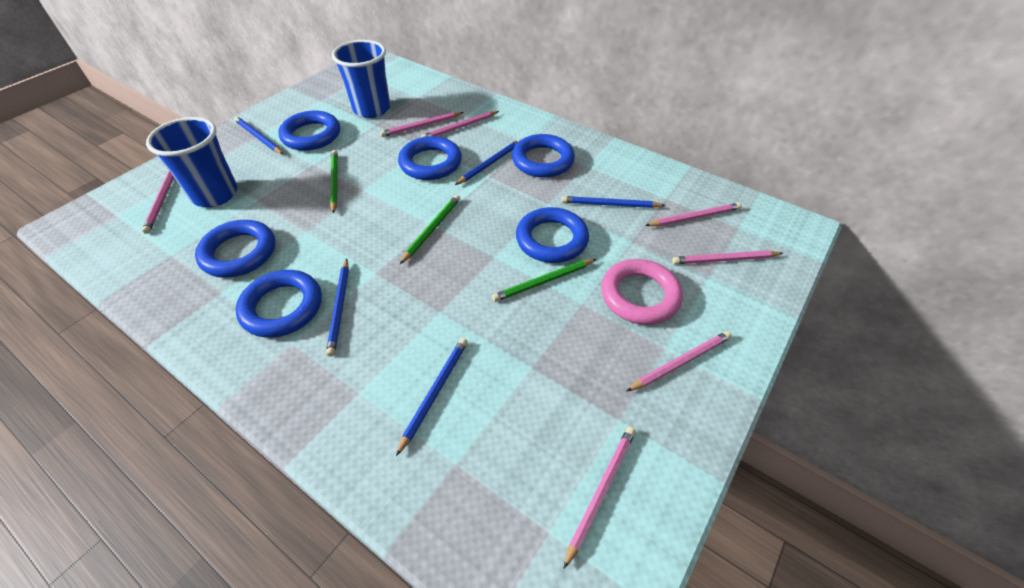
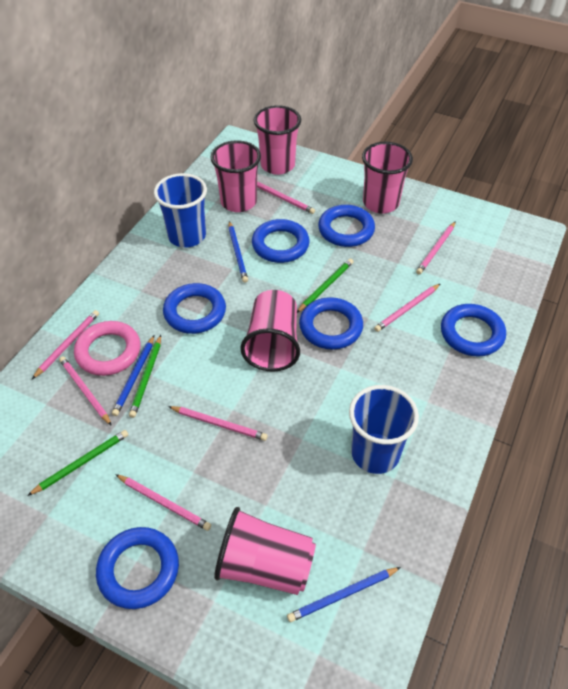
blue pencil: 5 -> 3
pink cup: 0 -> 5

